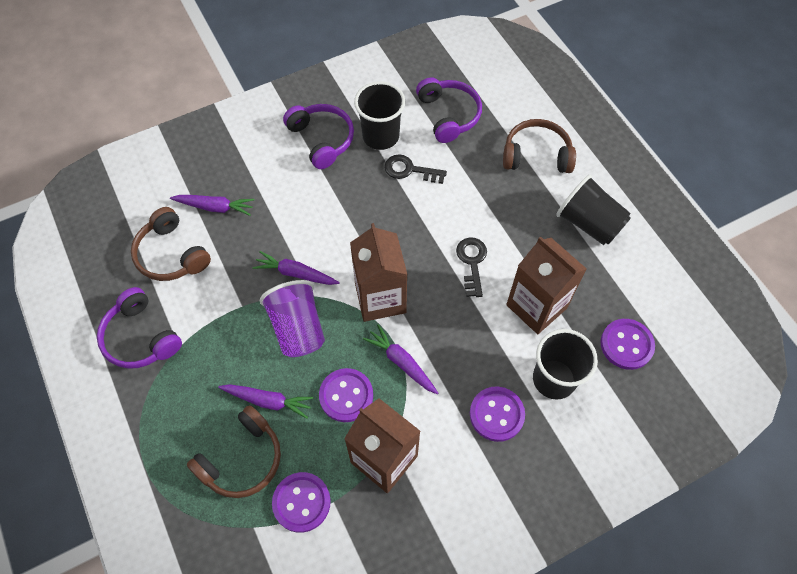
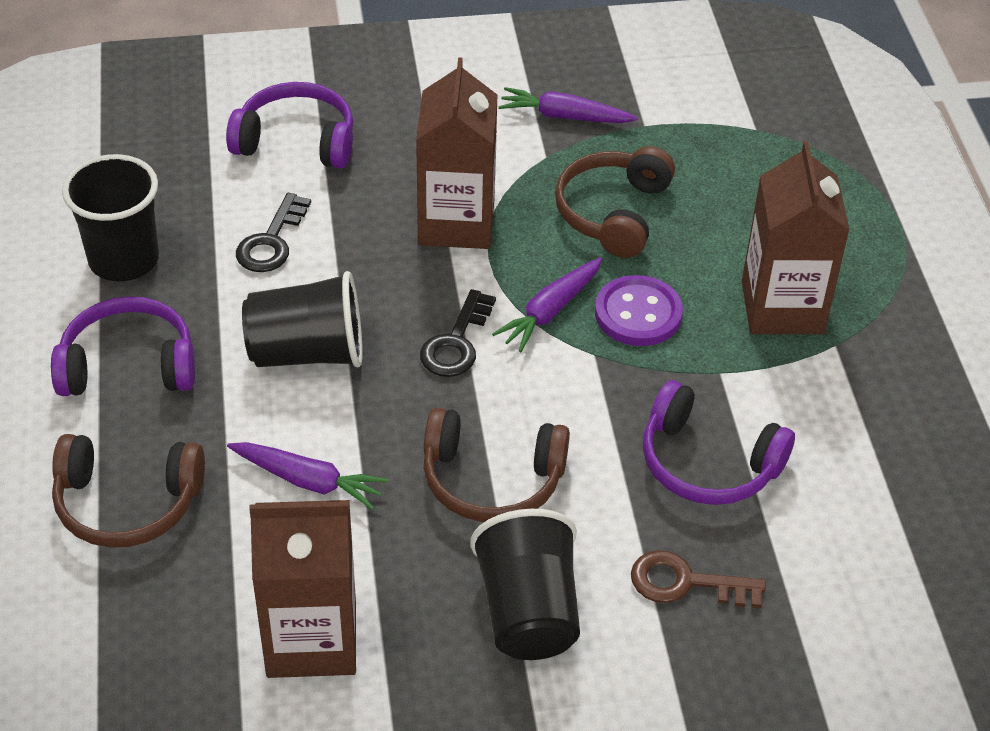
brown key: 0 -> 1
purple button: 4 -> 1
purple carrot: 4 -> 3
purple cup: 1 -> 0

